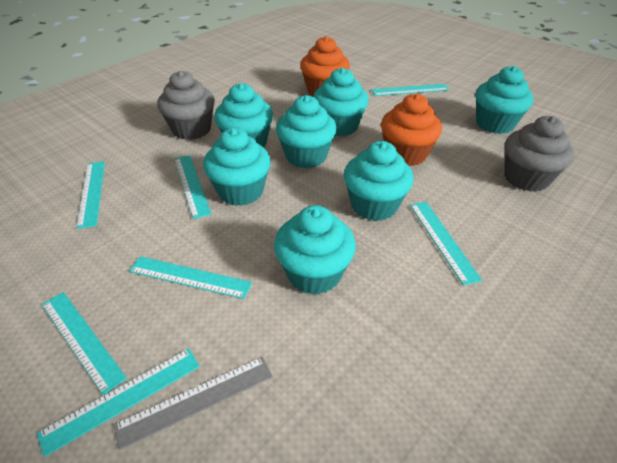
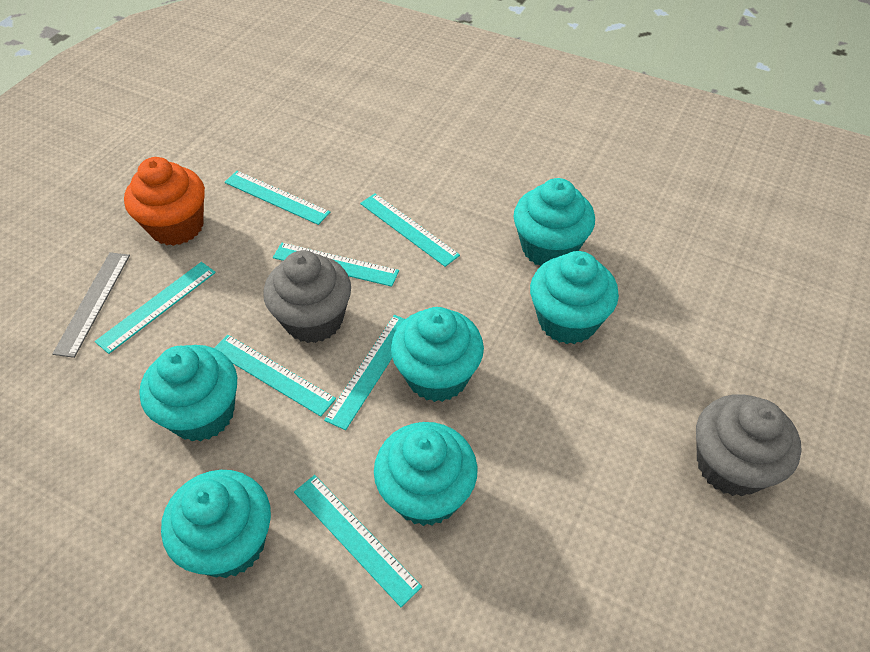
orange cupcake: 2 -> 1
turquoise cupcake: 7 -> 6

